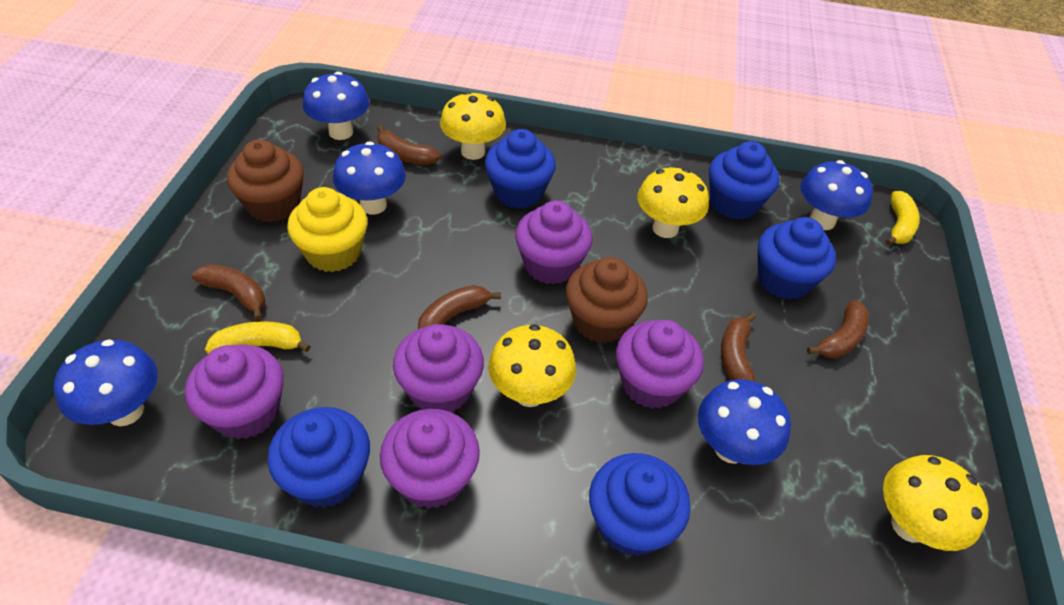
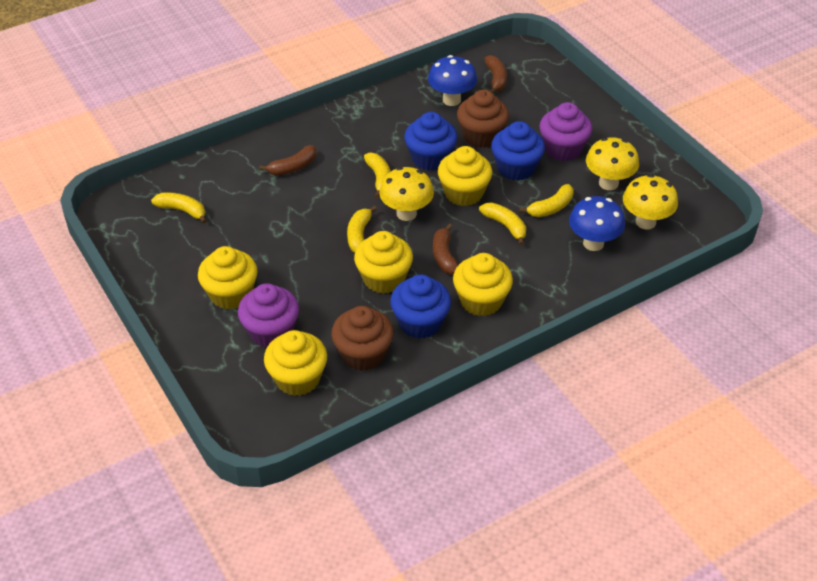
blue cupcake: 5 -> 3
blue mushroom: 5 -> 2
brown banana: 5 -> 3
purple cupcake: 5 -> 2
yellow banana: 2 -> 5
yellow cupcake: 1 -> 5
yellow mushroom: 4 -> 3

